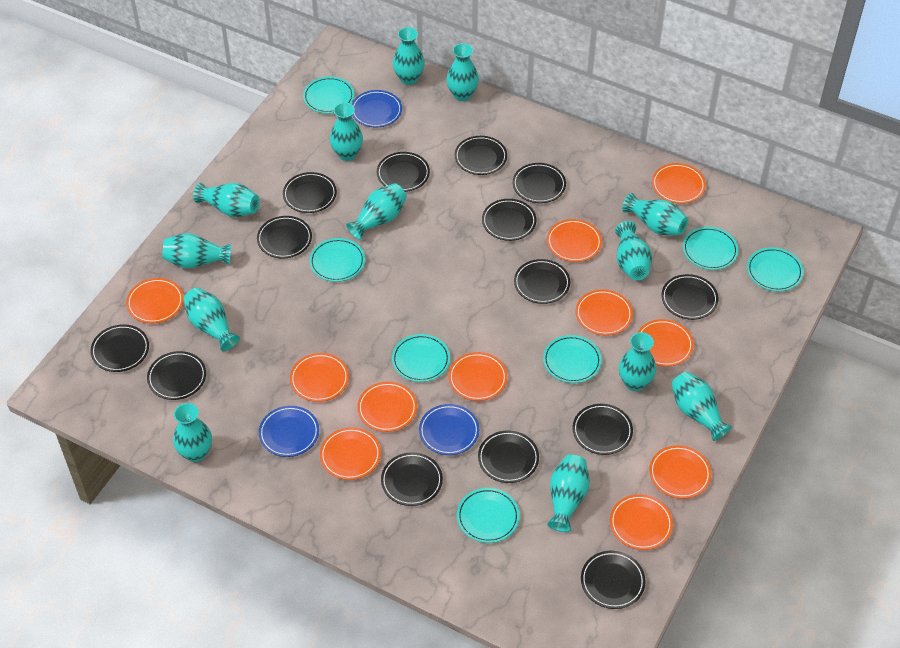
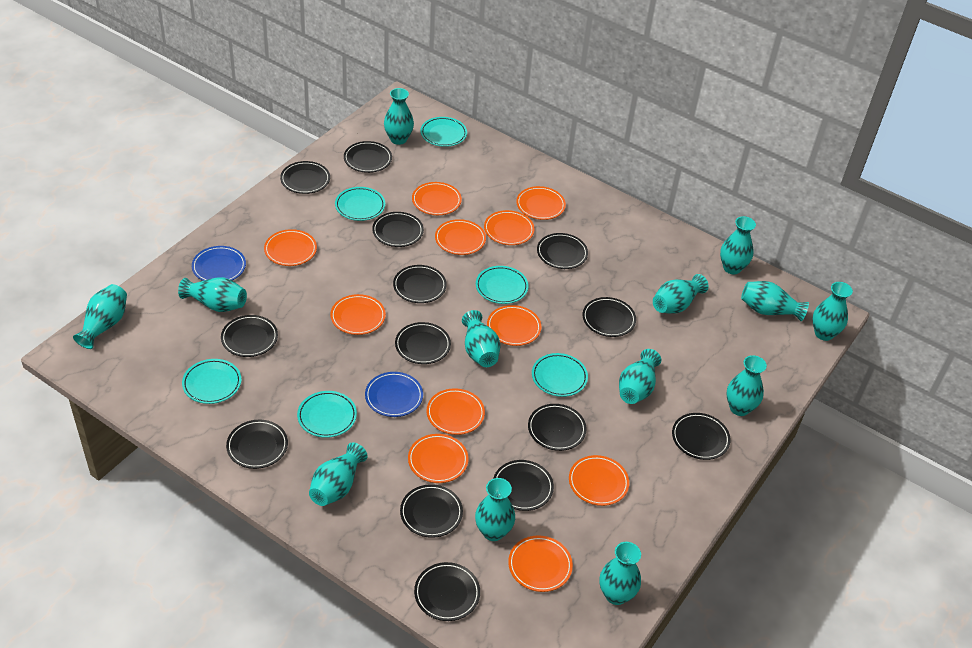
blue plate: 3 -> 2
turquoise plate: 7 -> 6

